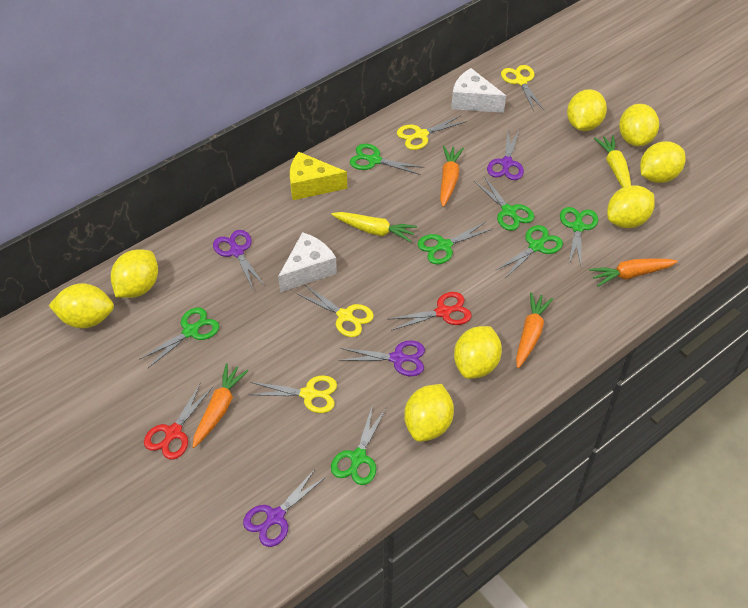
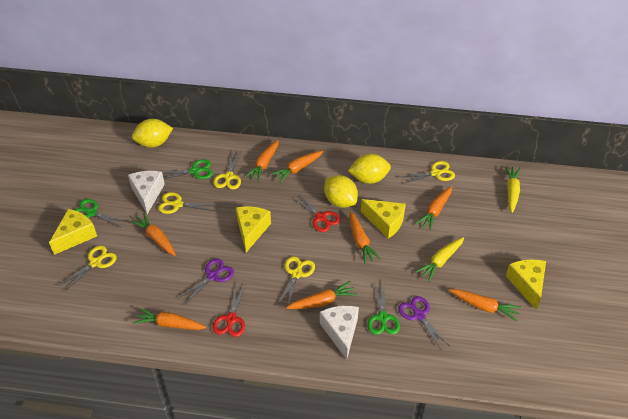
green scissors: 7 -> 3
orange carrot: 4 -> 8
purple scissors: 4 -> 2
yellow cheese: 1 -> 4
yellow lemon: 8 -> 3
yellow scissors: 4 -> 5

